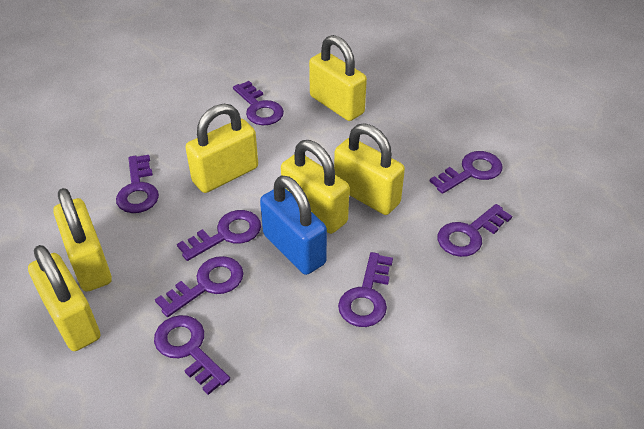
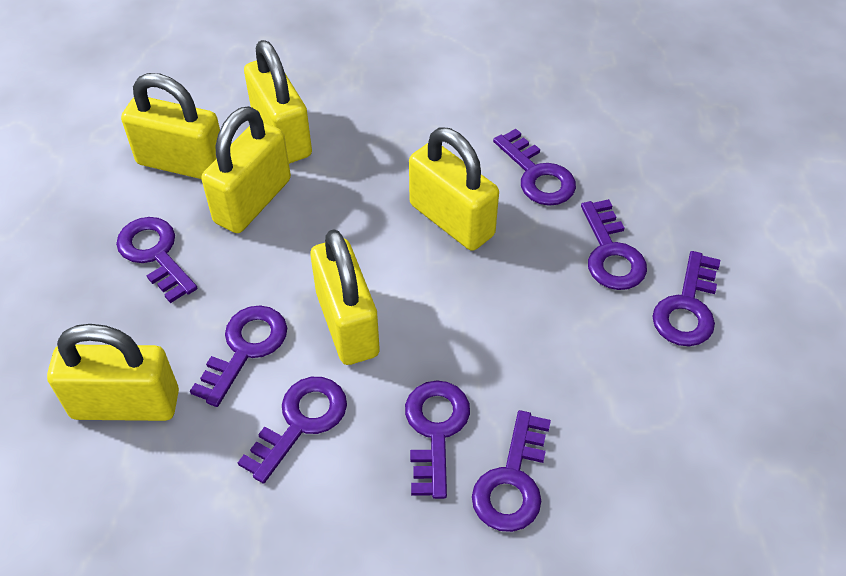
blue padlock: 1 -> 0

